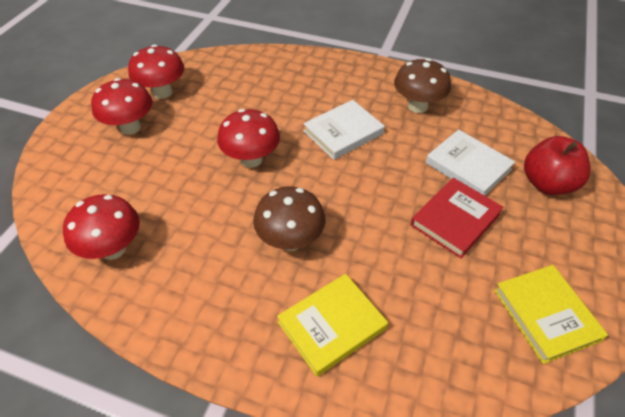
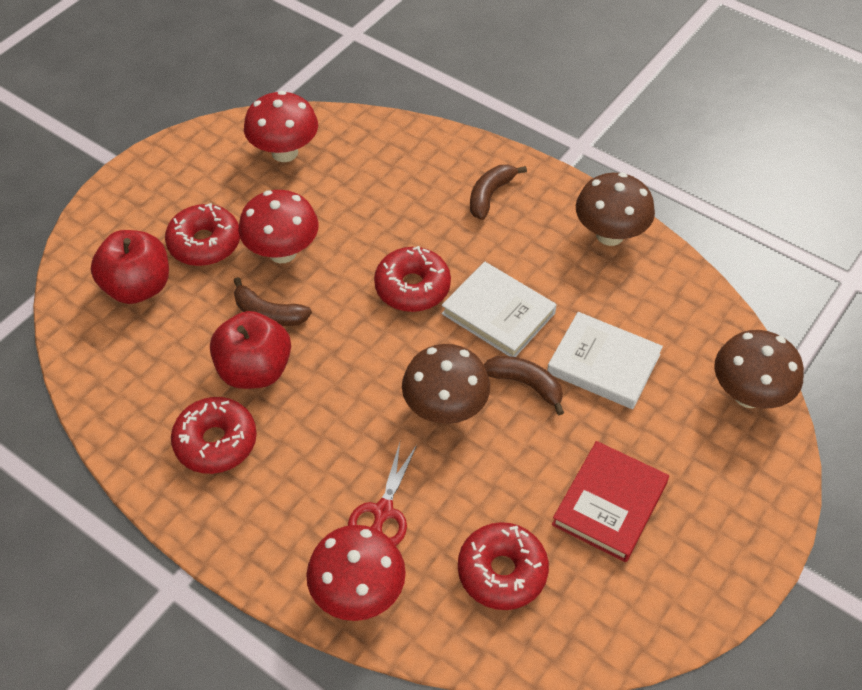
brown banana: 0 -> 3
brown mushroom: 2 -> 3
red apple: 1 -> 2
red donut: 0 -> 4
red mushroom: 4 -> 3
red scissors: 0 -> 1
yellow book: 2 -> 0

